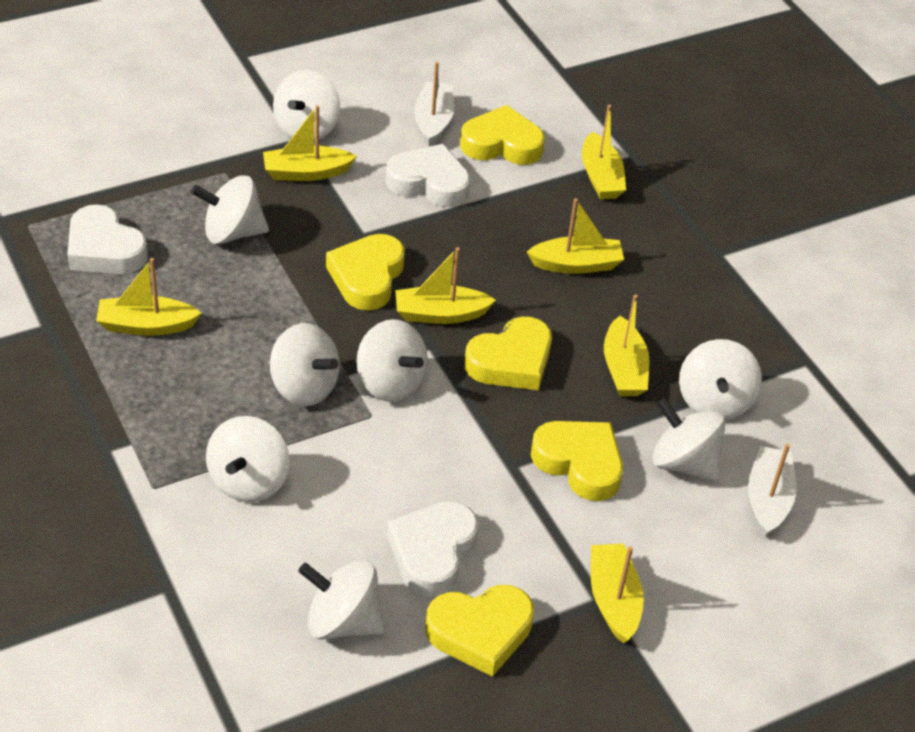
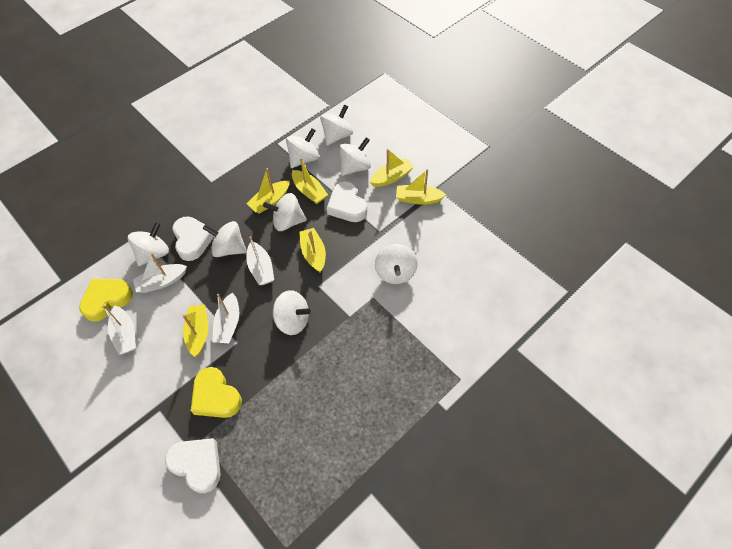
white boat: 2 -> 4
yellow boat: 7 -> 6
yellow heart: 5 -> 2

